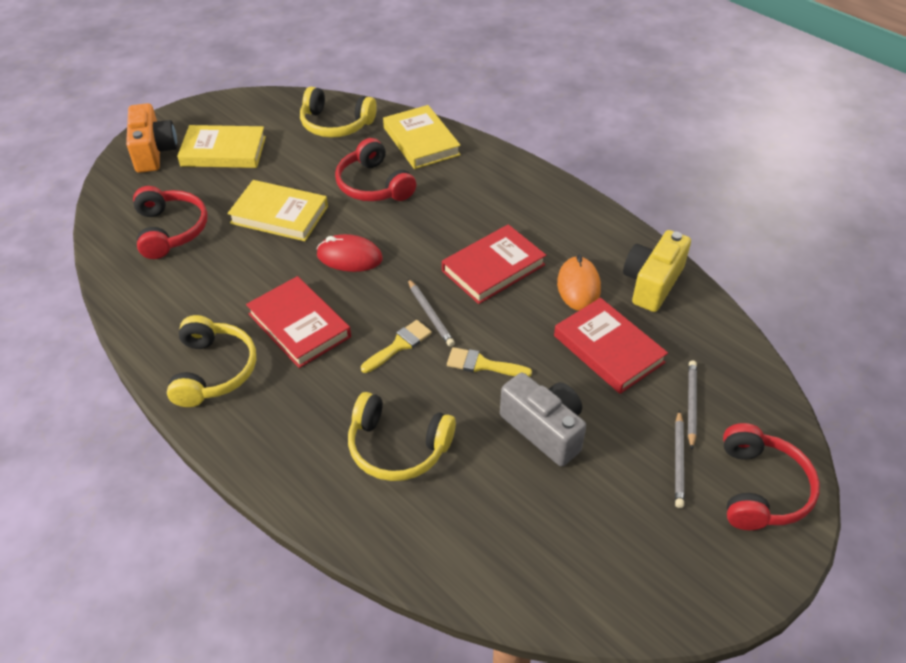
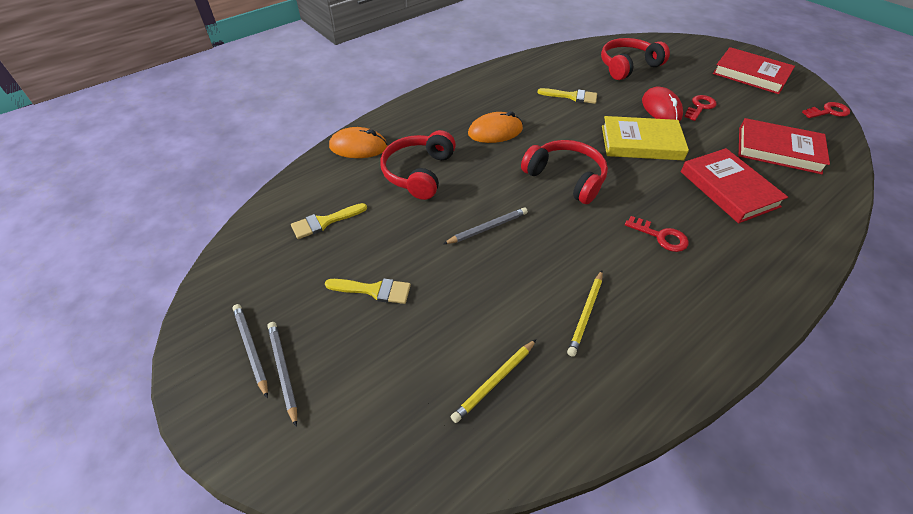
grey camera: 1 -> 0
orange camera: 1 -> 0
orange mouse: 1 -> 2
red key: 0 -> 3
yellow book: 3 -> 1
yellow brush: 2 -> 3
yellow camera: 1 -> 0
yellow headphones: 3 -> 0
yellow pencil: 0 -> 2

